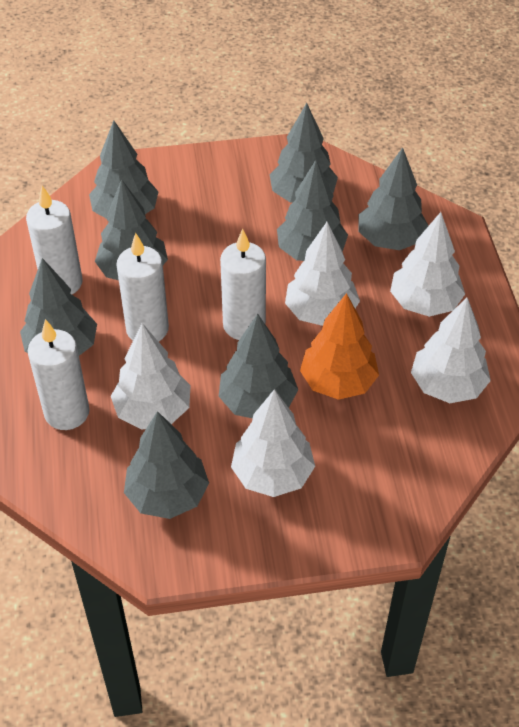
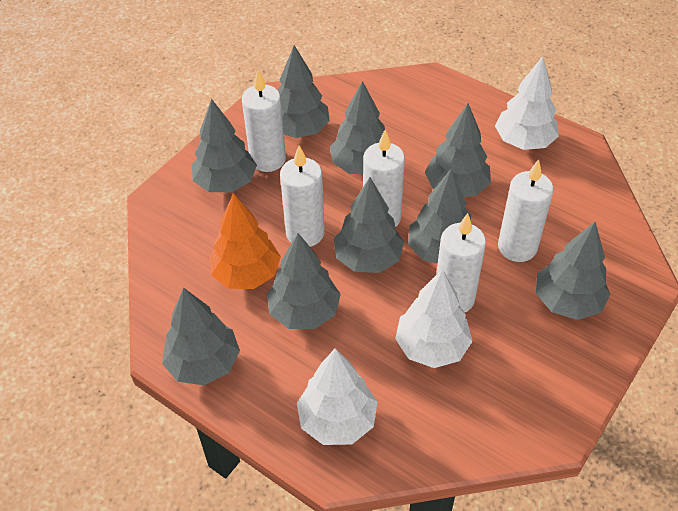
grey tree: 8 -> 9
white candle: 4 -> 5
white tree: 5 -> 3

